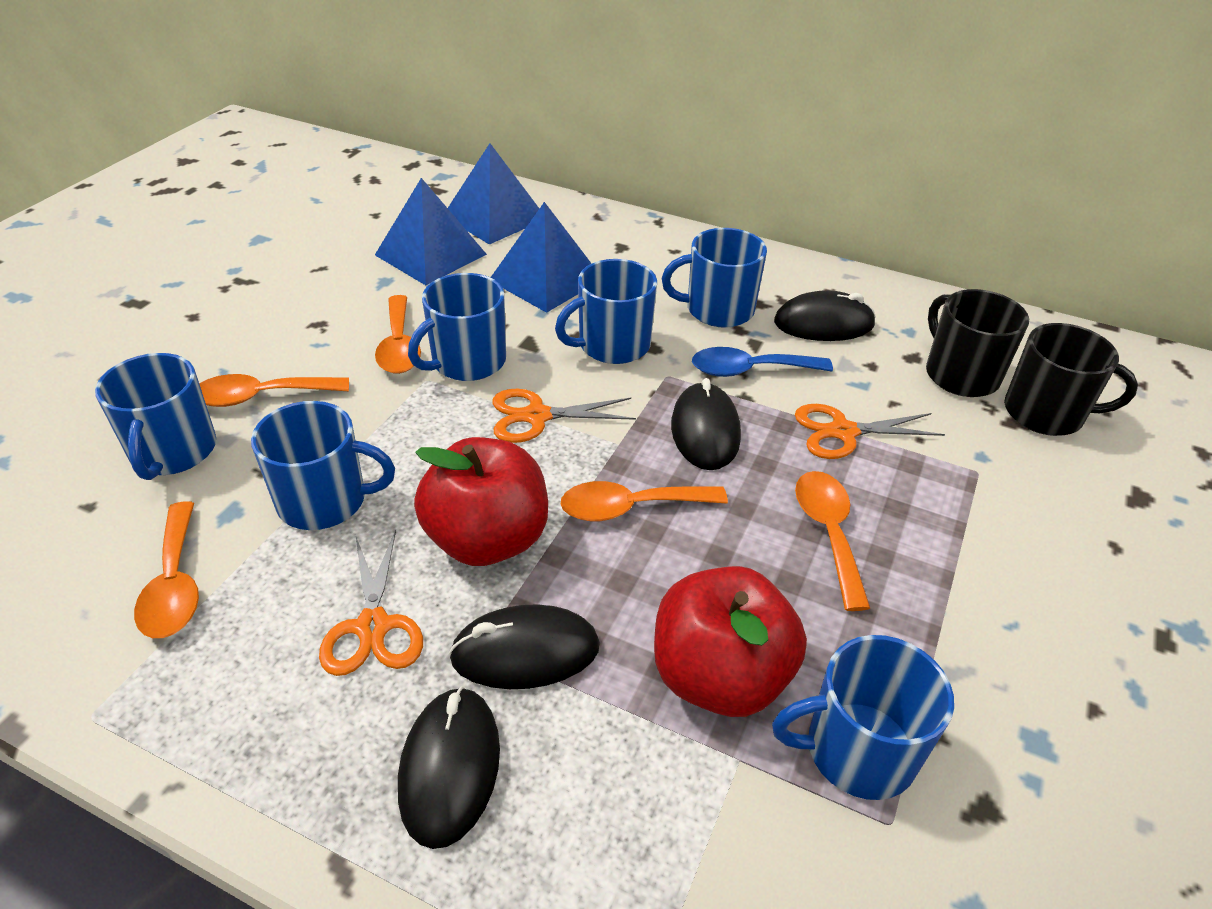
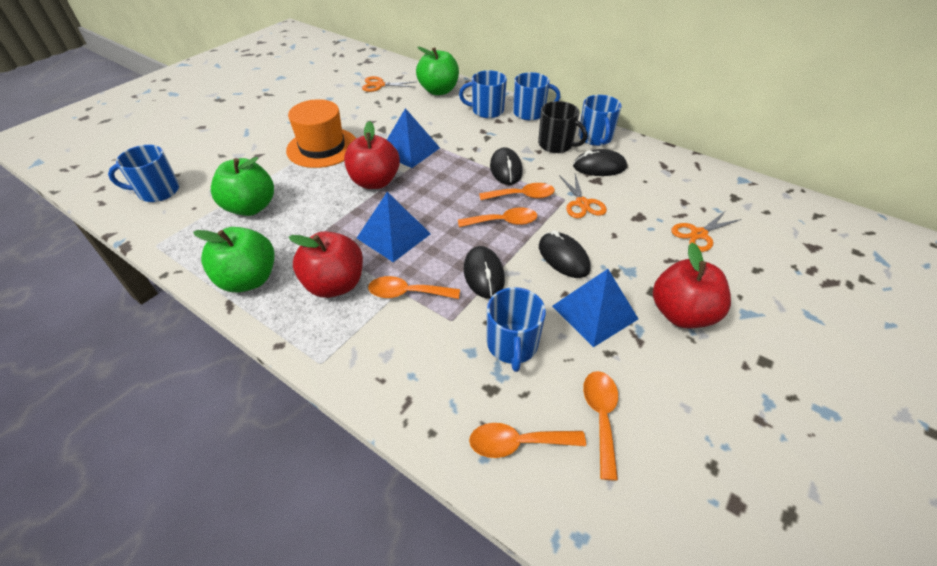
black mug: 2 -> 1
blue mug: 6 -> 5
blue spoon: 1 -> 0
green apple: 0 -> 3
orange hat: 0 -> 1
red apple: 2 -> 3

